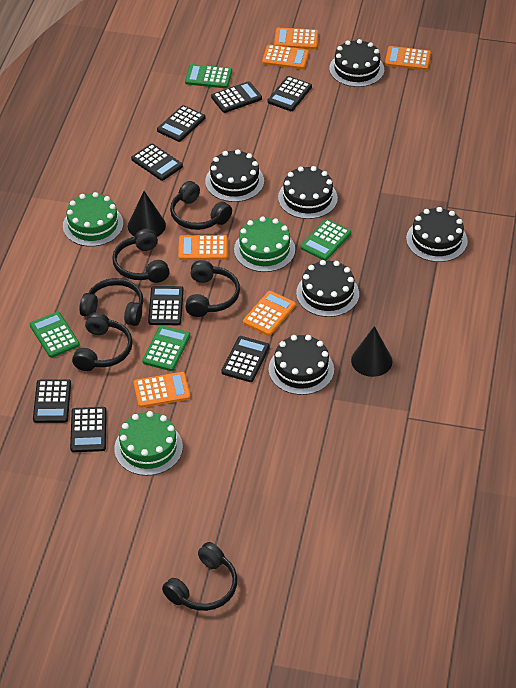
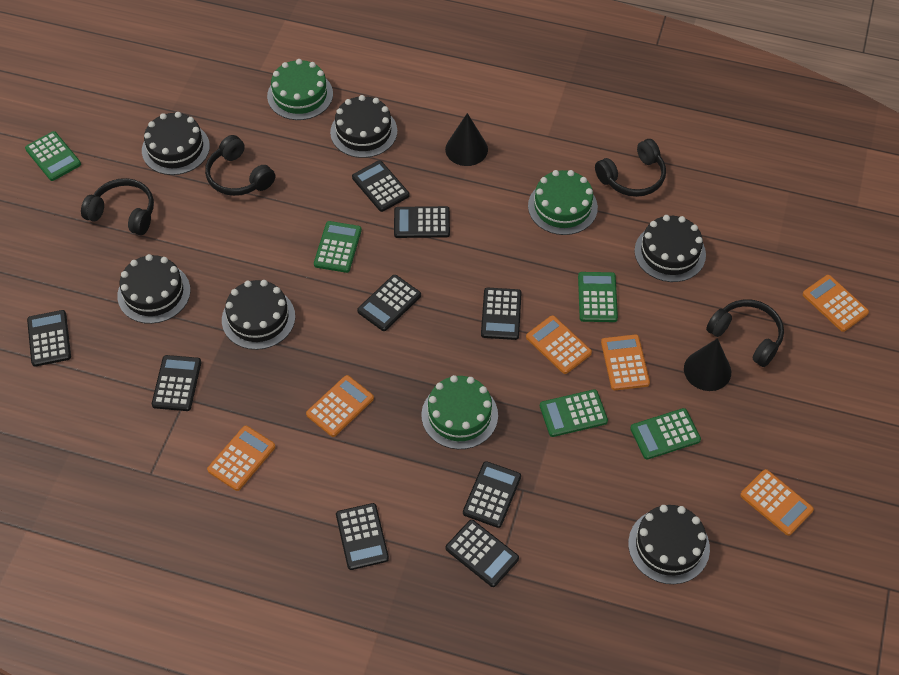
black calculator: 8 -> 9
black headphones: 6 -> 4
green calculator: 4 -> 5

